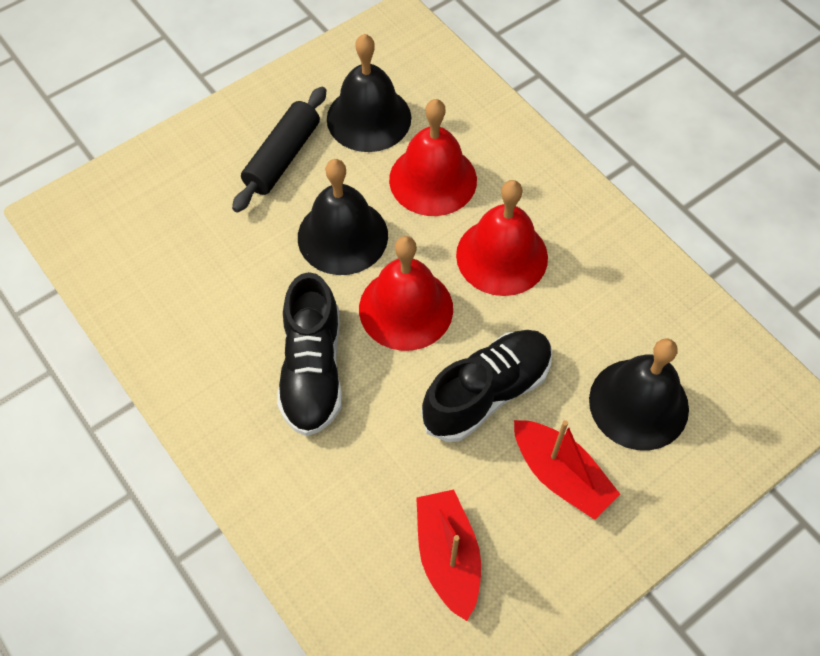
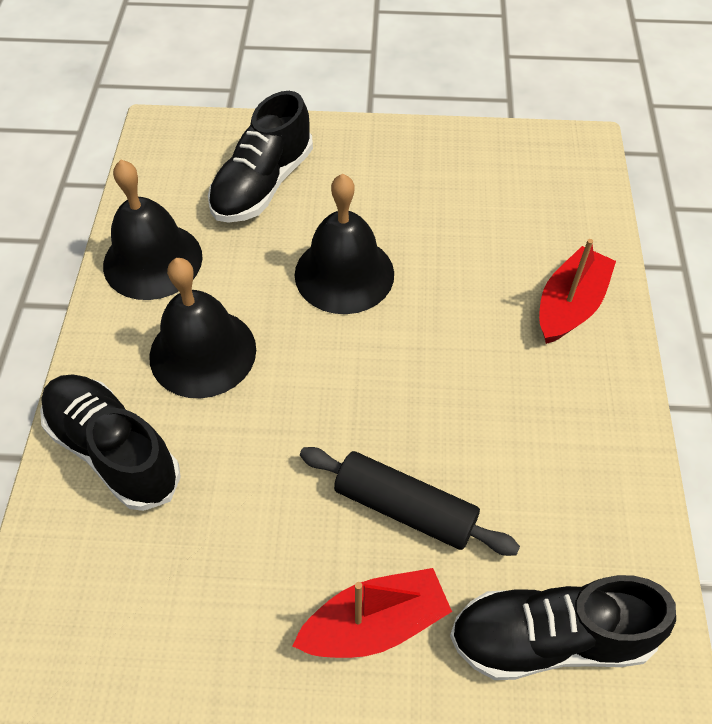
black shoe: 2 -> 3
red bell: 3 -> 0

